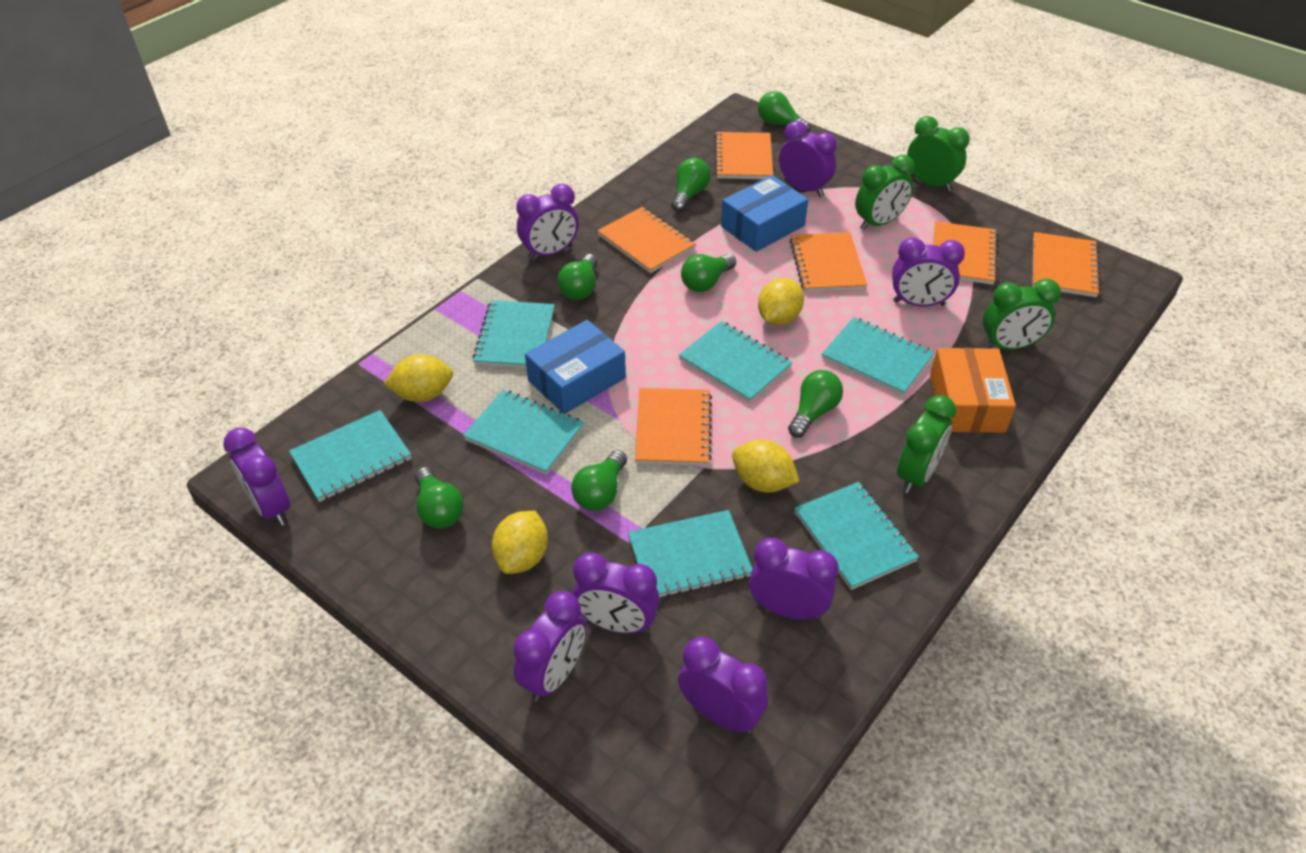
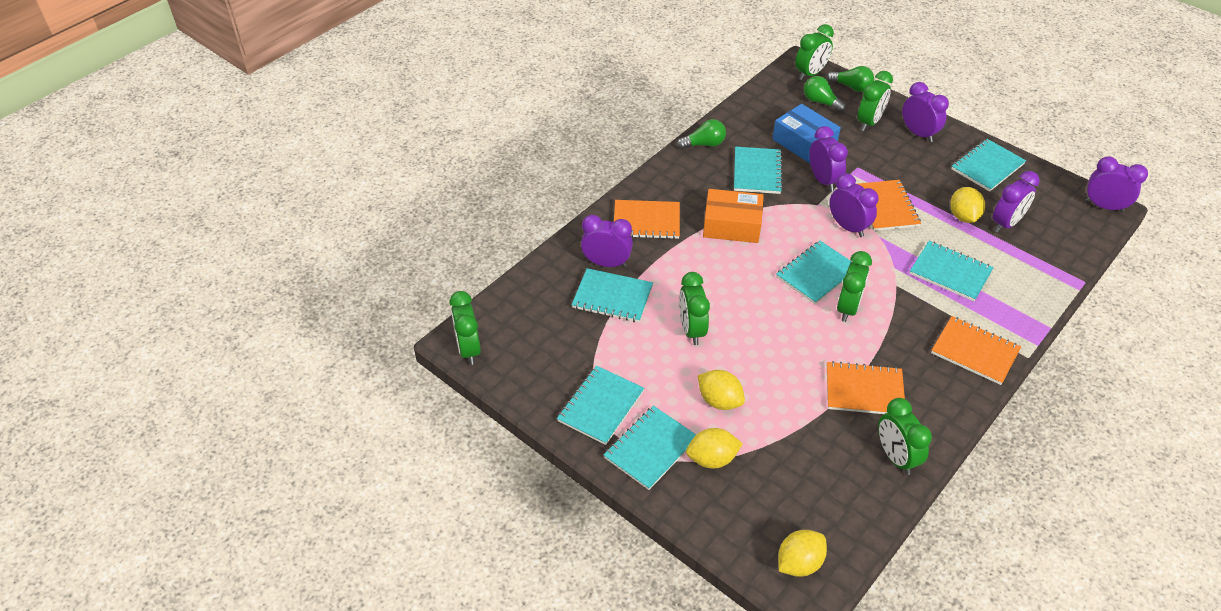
blue box: 2 -> 1
green clock: 4 -> 6
green light bulb: 7 -> 3
orange notebook: 6 -> 4
purple clock: 8 -> 6

